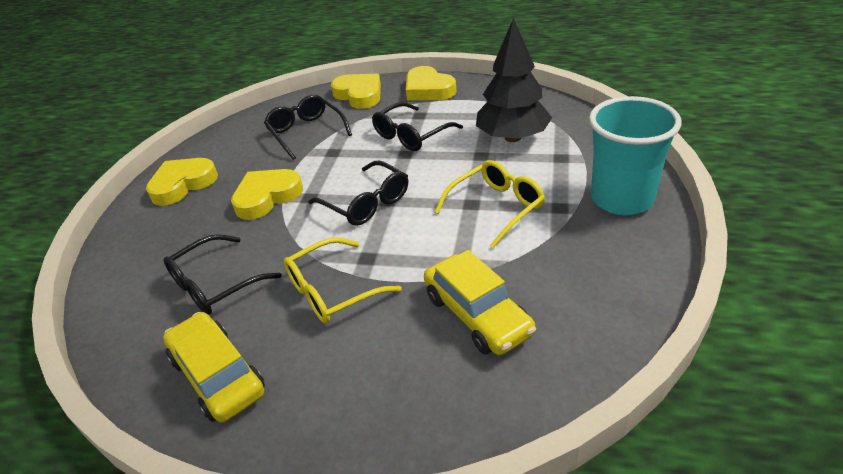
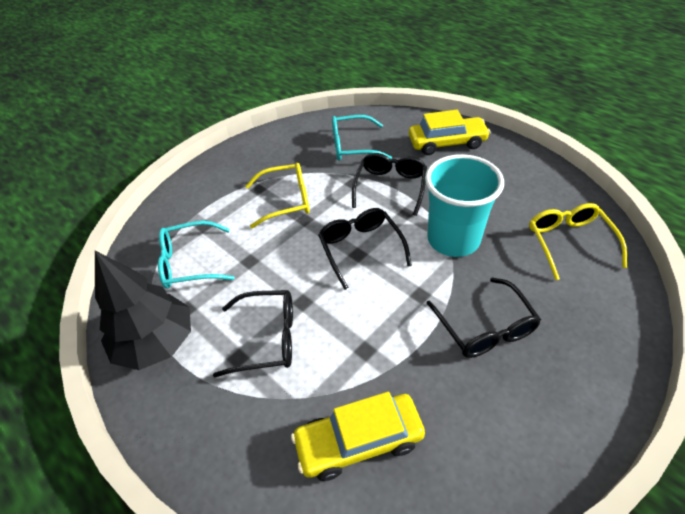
turquoise glasses: 0 -> 2
yellow heart: 4 -> 0

